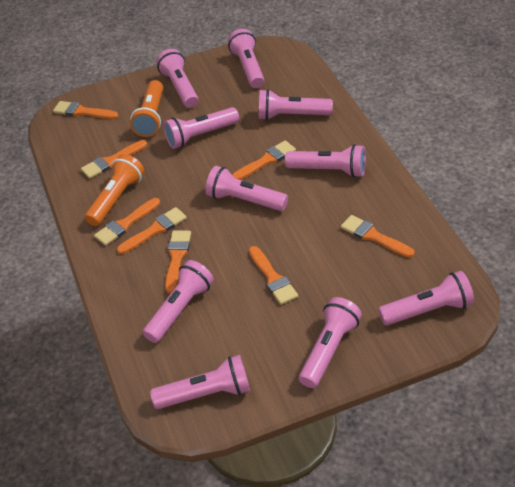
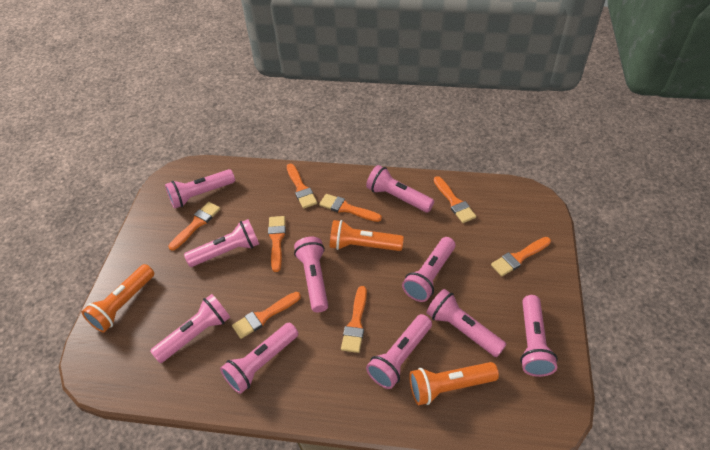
orange flashlight: 2 -> 3

